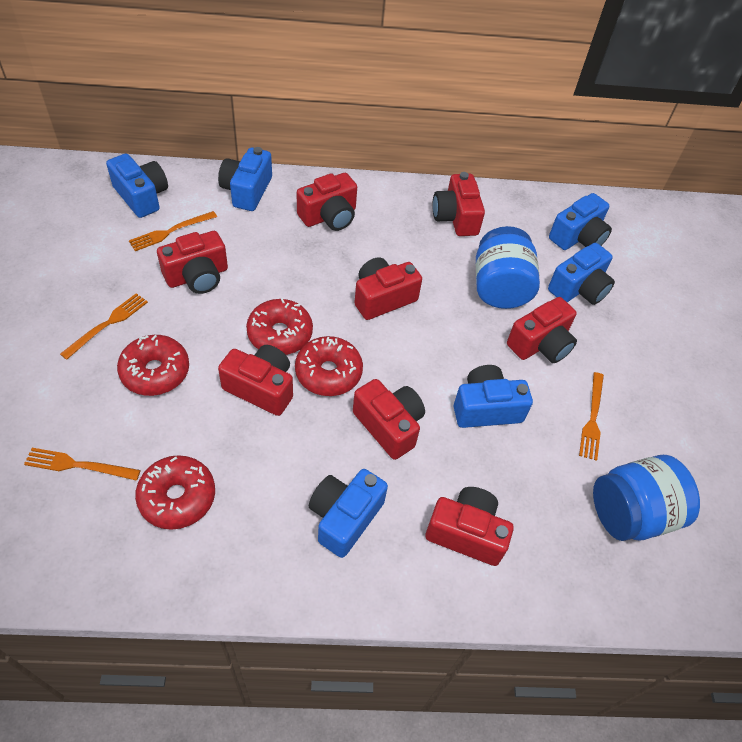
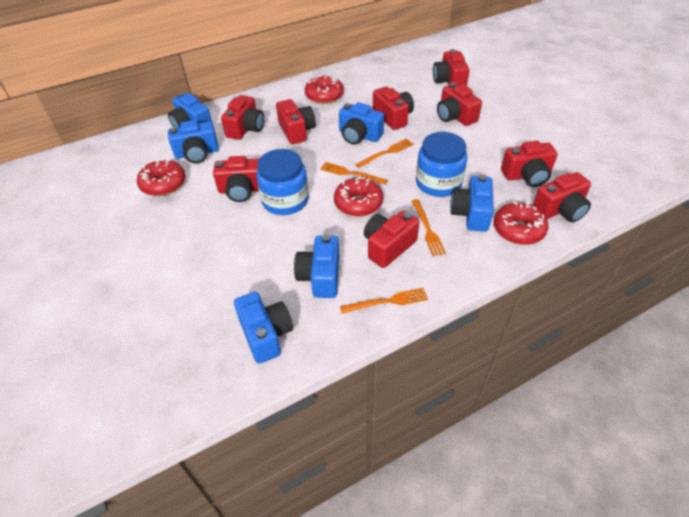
red camera: 8 -> 9

